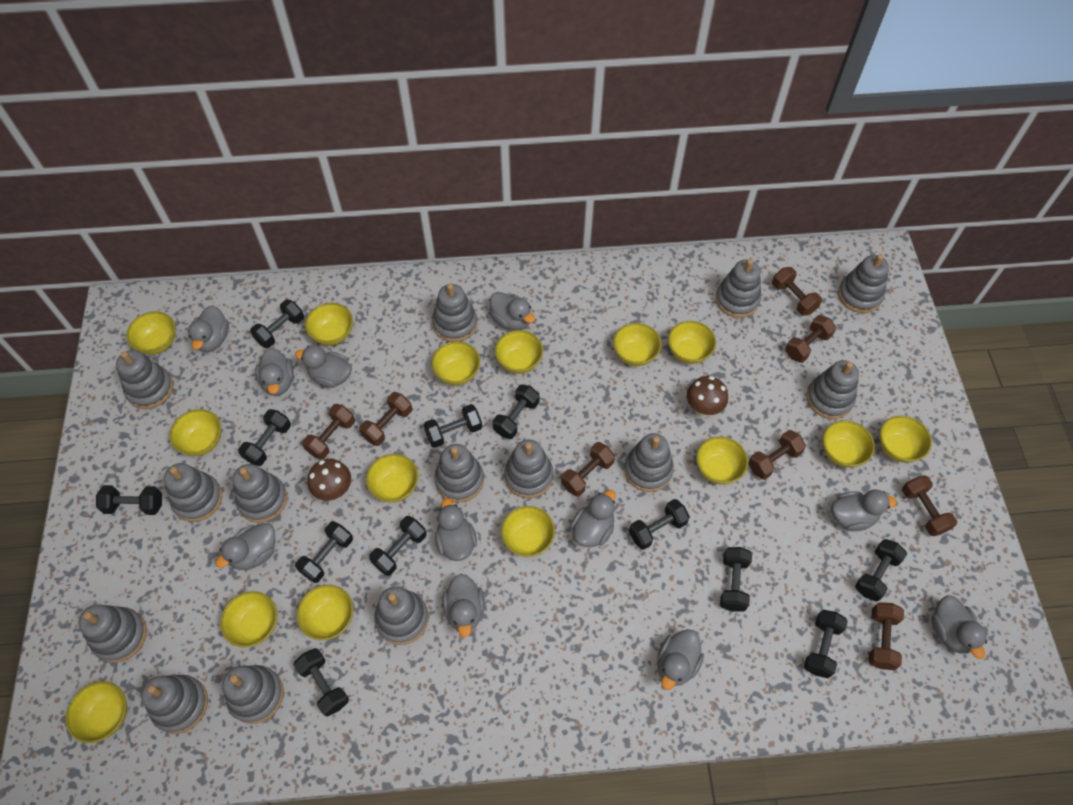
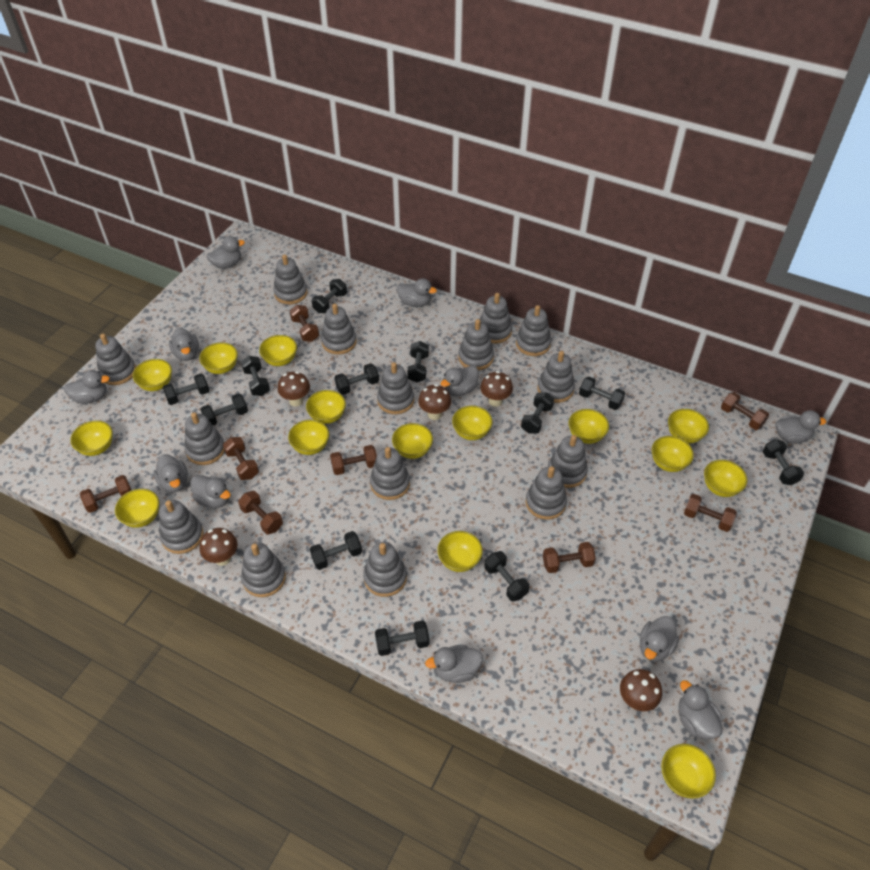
brown mushroom: 2 -> 5
grey stacking toy: 14 -> 15

